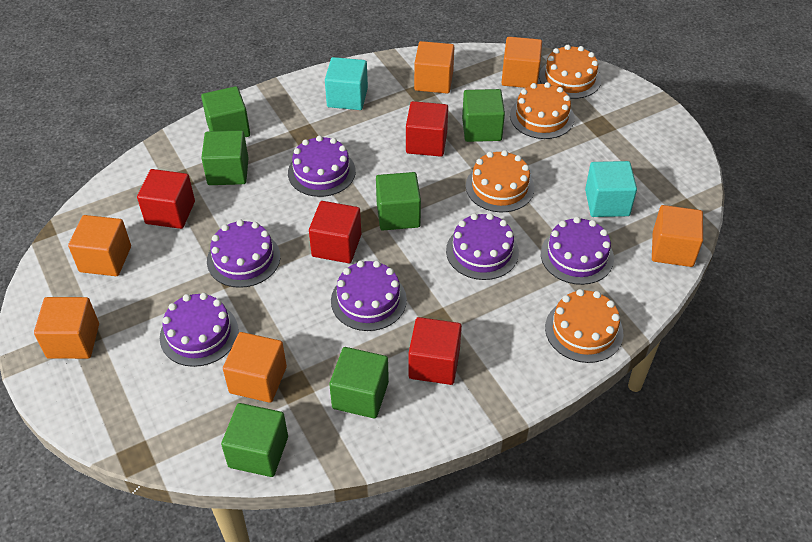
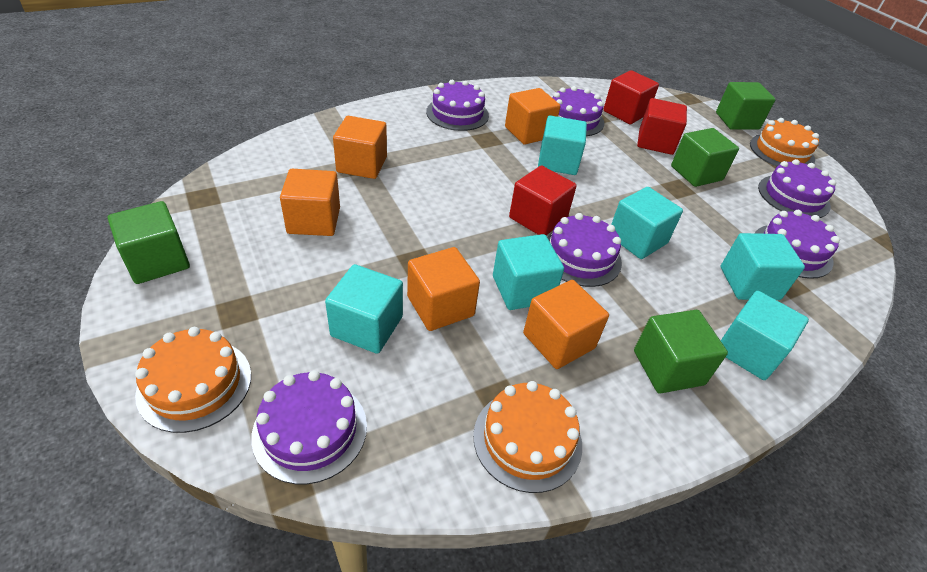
green cube: 6 -> 4
orange cake: 4 -> 3
orange cube: 6 -> 5
red cube: 4 -> 3
turquoise cube: 2 -> 6

